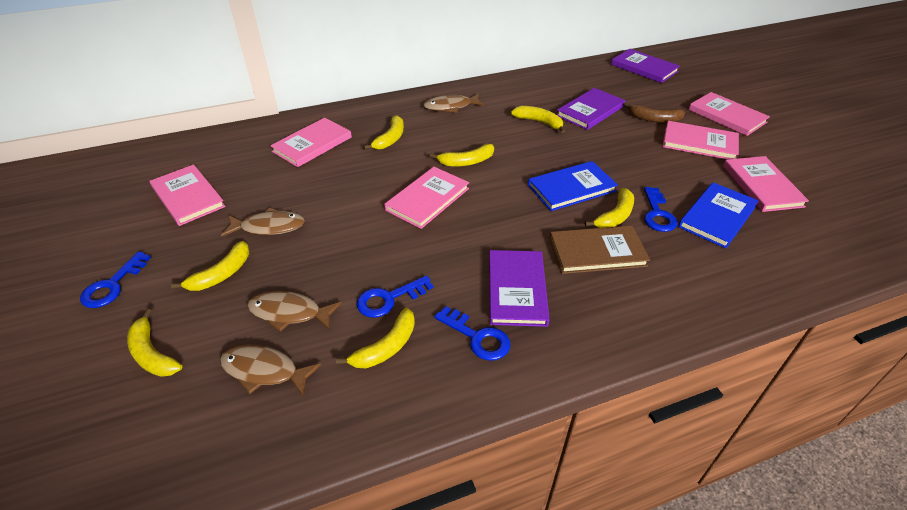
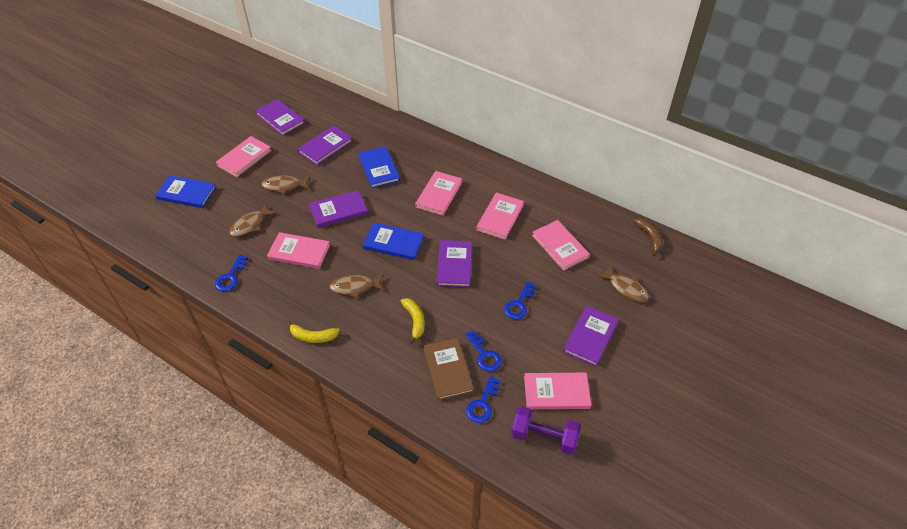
blue book: 2 -> 3
purple book: 3 -> 5
purple dumbbell: 0 -> 1
yellow banana: 7 -> 2

